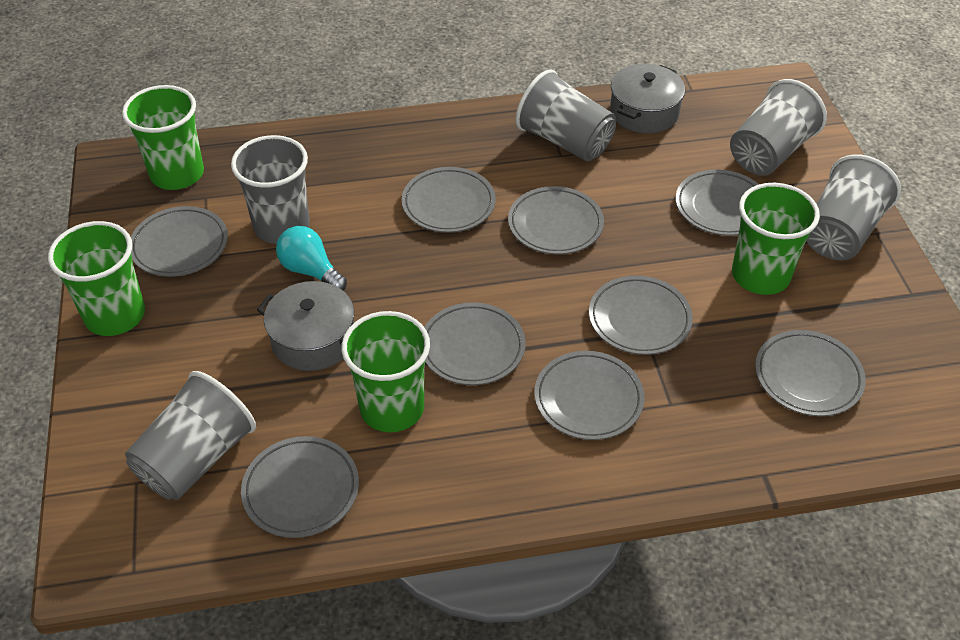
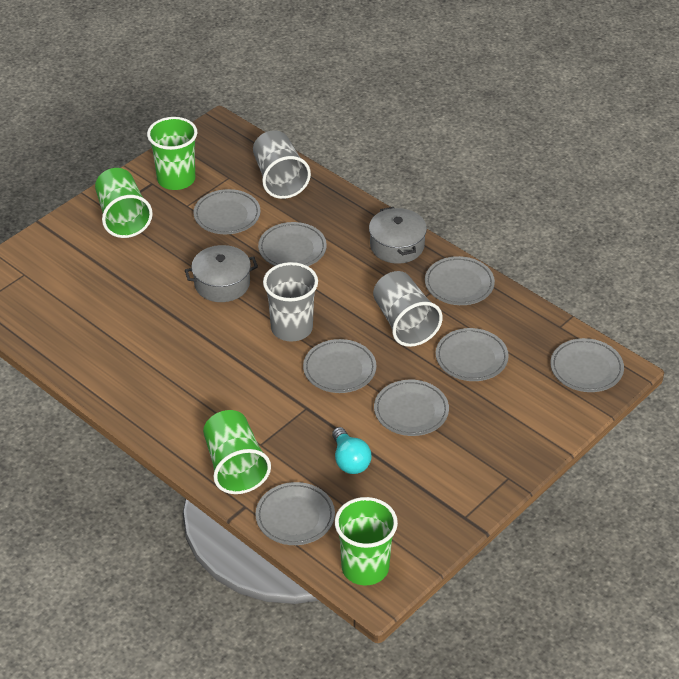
grey cup: 5 -> 3
grey plate: 9 -> 8

